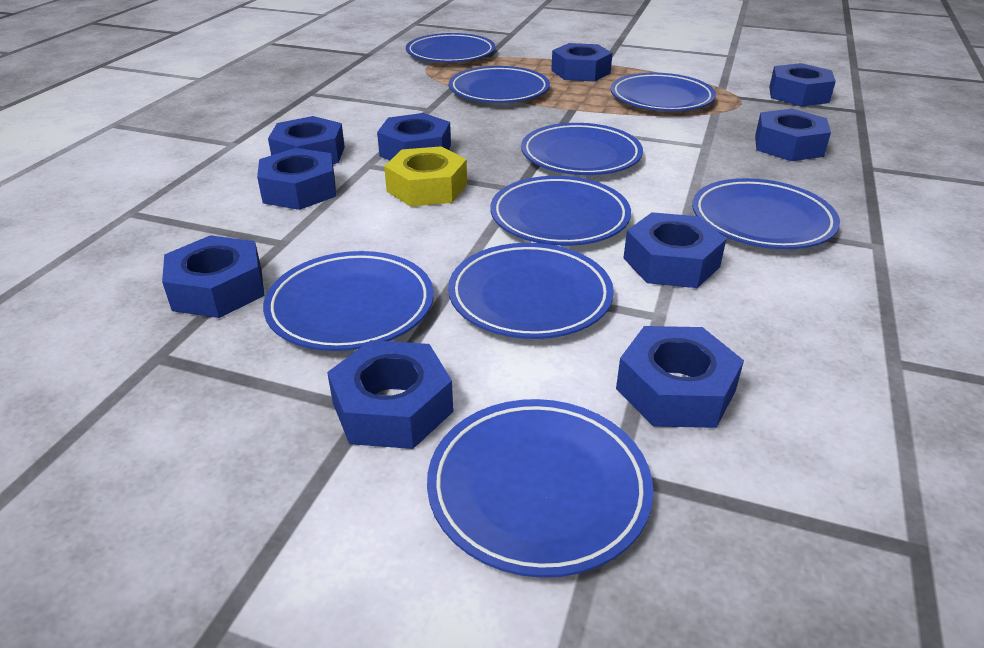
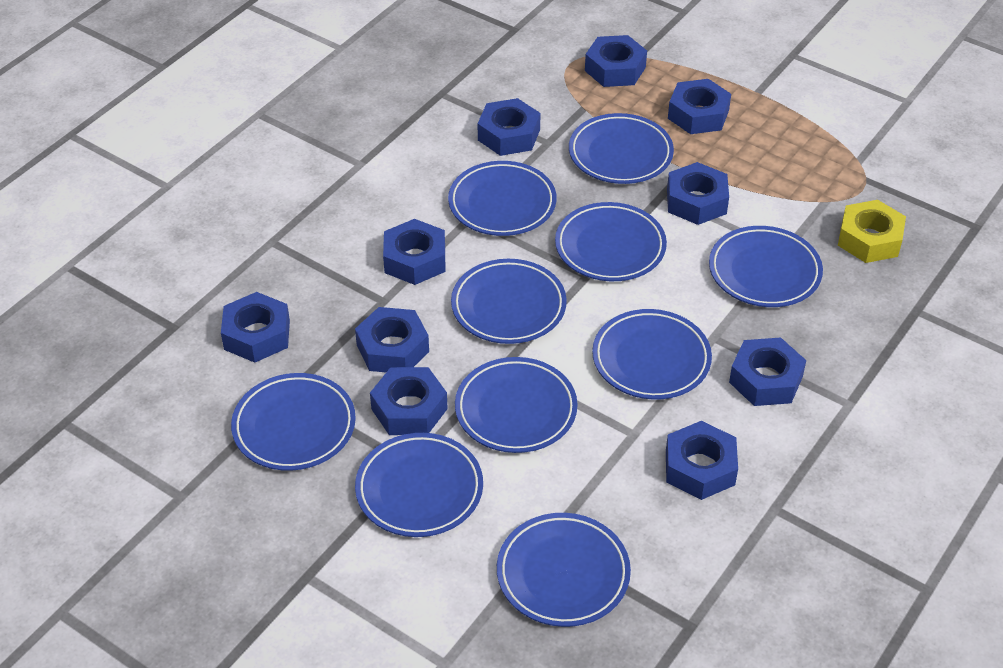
blue plate: 9 -> 10

